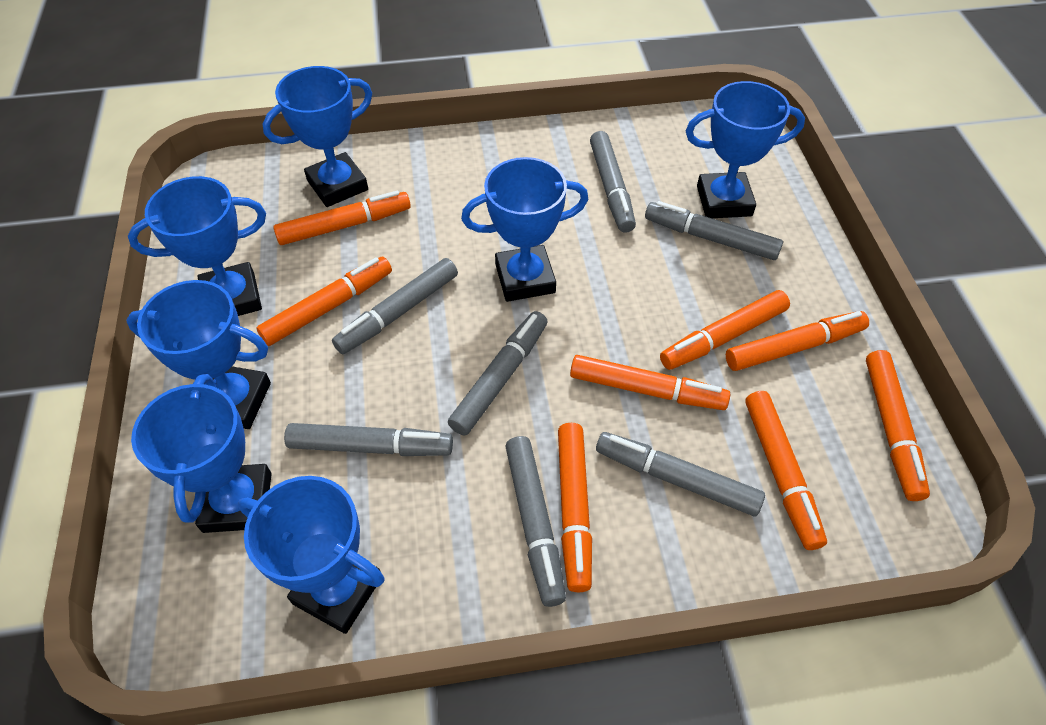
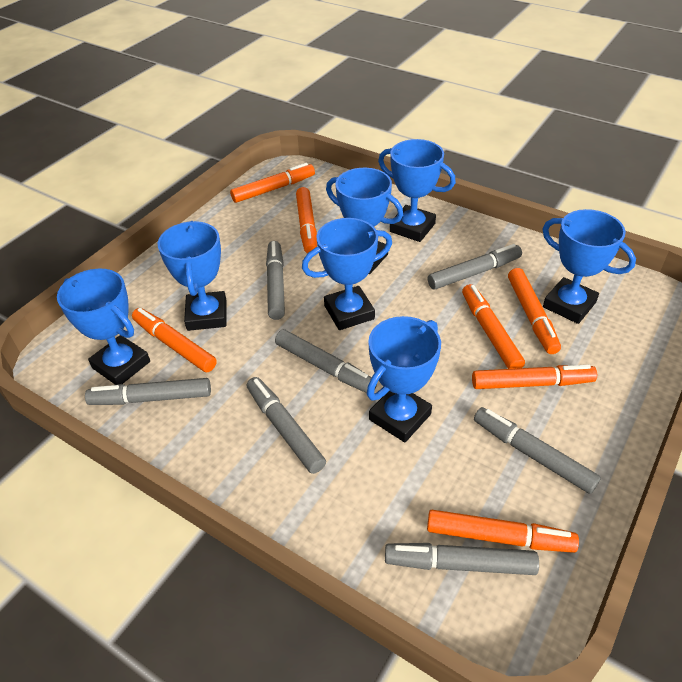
orange marker: 8 -> 7

